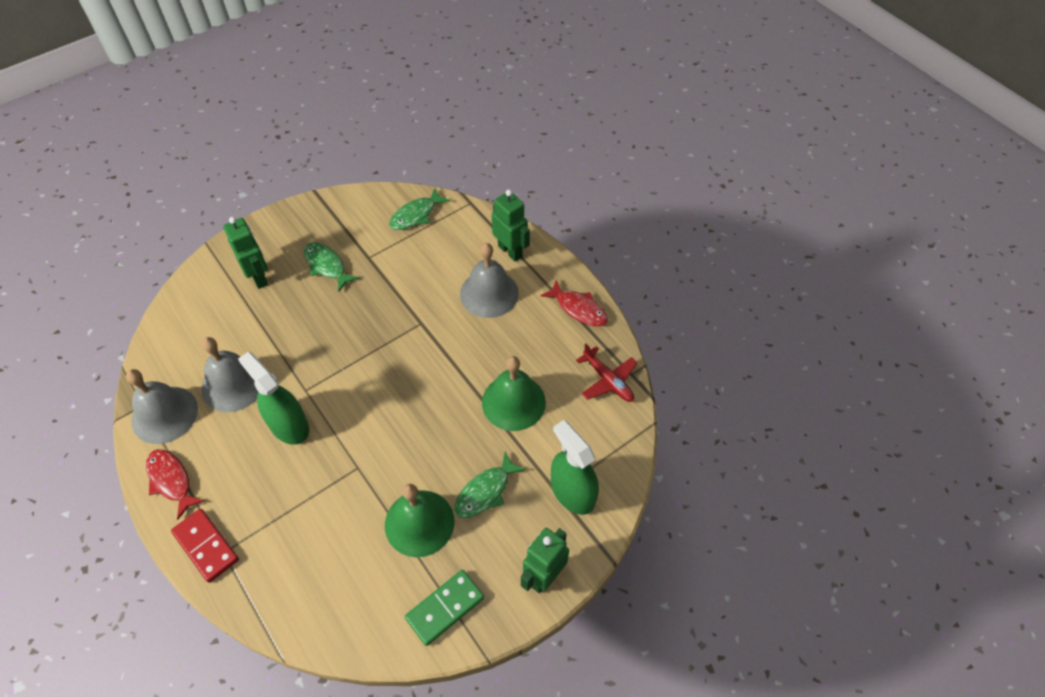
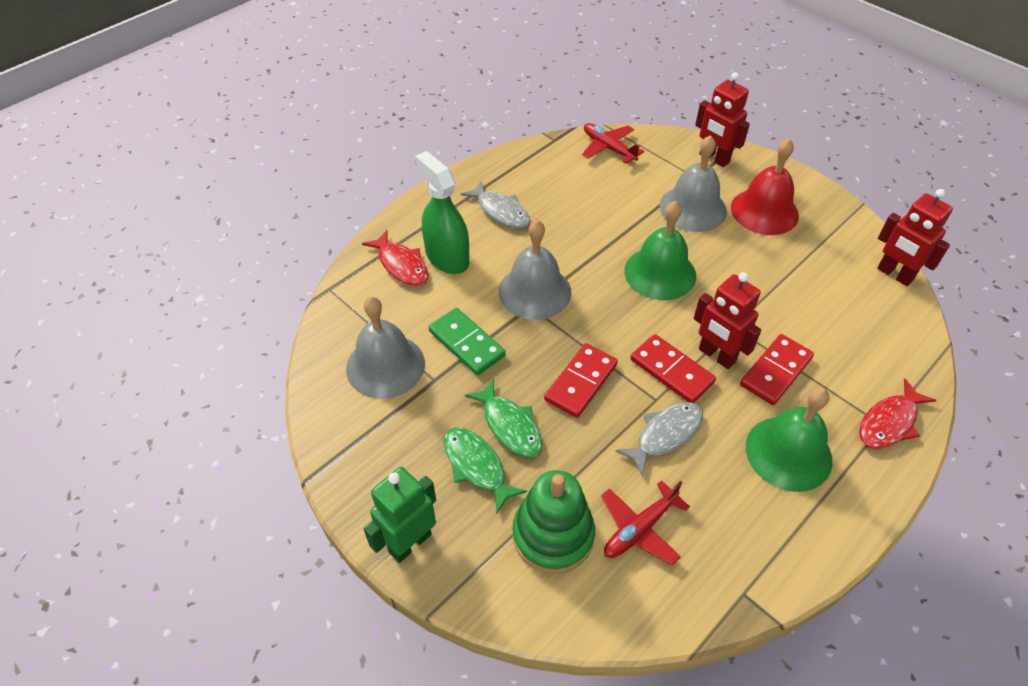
green fish: 3 -> 2
green robot: 3 -> 1
green spray bottle: 2 -> 1
green stacking toy: 0 -> 1
grey fish: 0 -> 2
red bell: 0 -> 1
red domino: 1 -> 3
red plane: 1 -> 2
red robot: 0 -> 3

